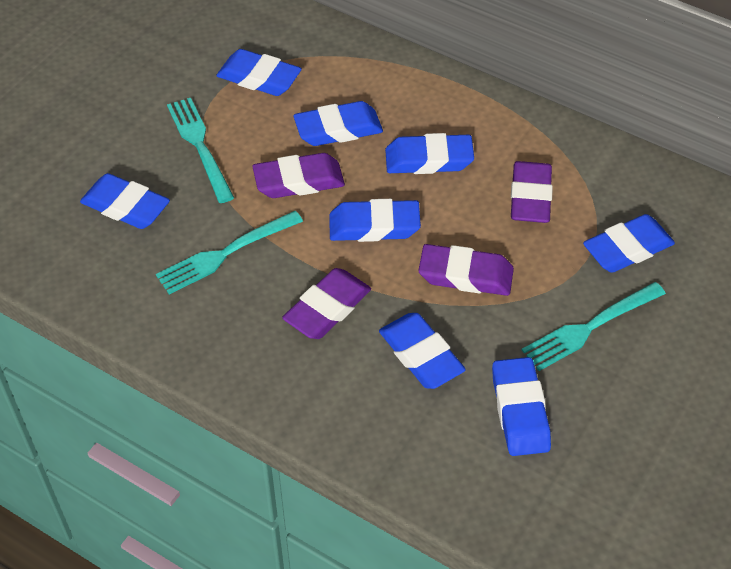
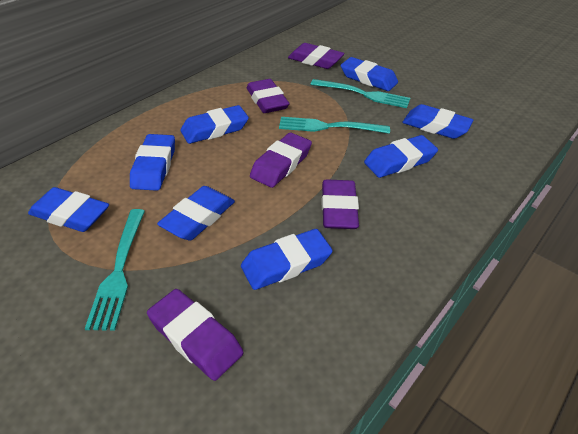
purple eraser: 4 -> 5

